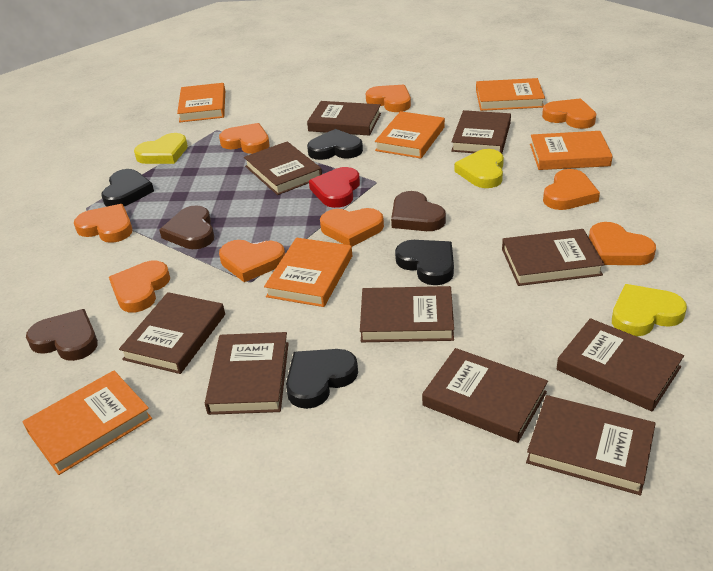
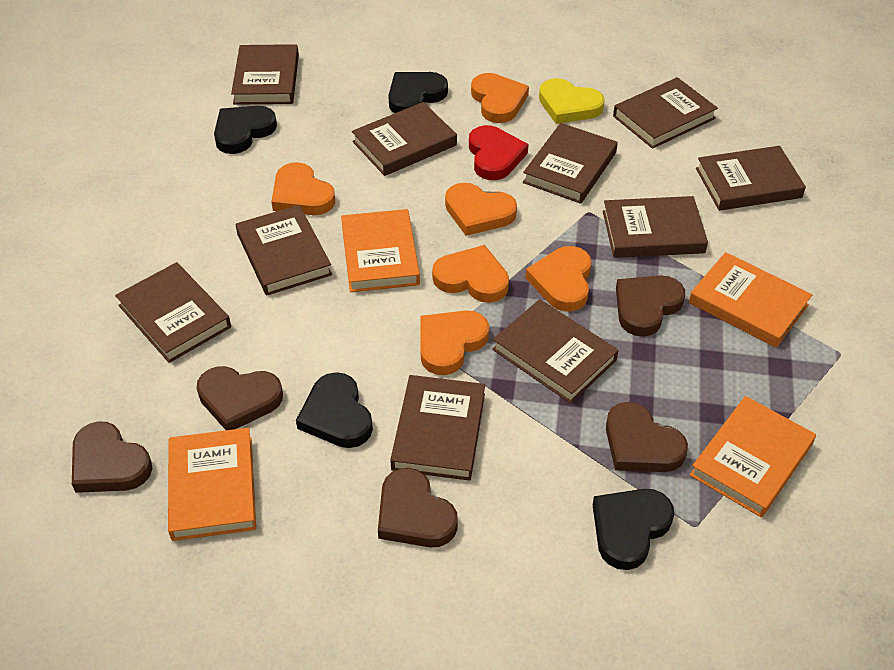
brown heart: 3 -> 5
orange book: 6 -> 4
orange heart: 9 -> 6
yellow heart: 3 -> 1

